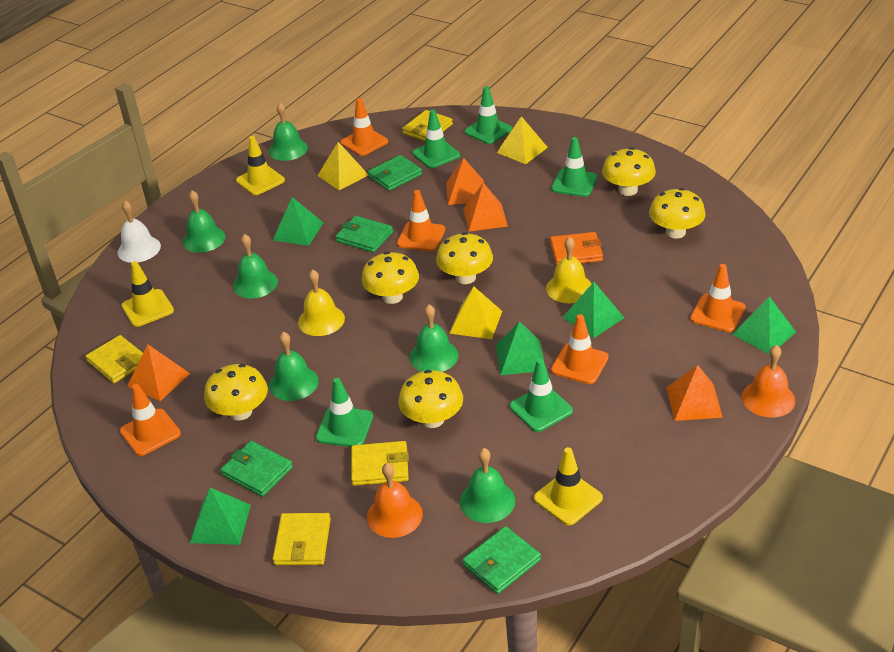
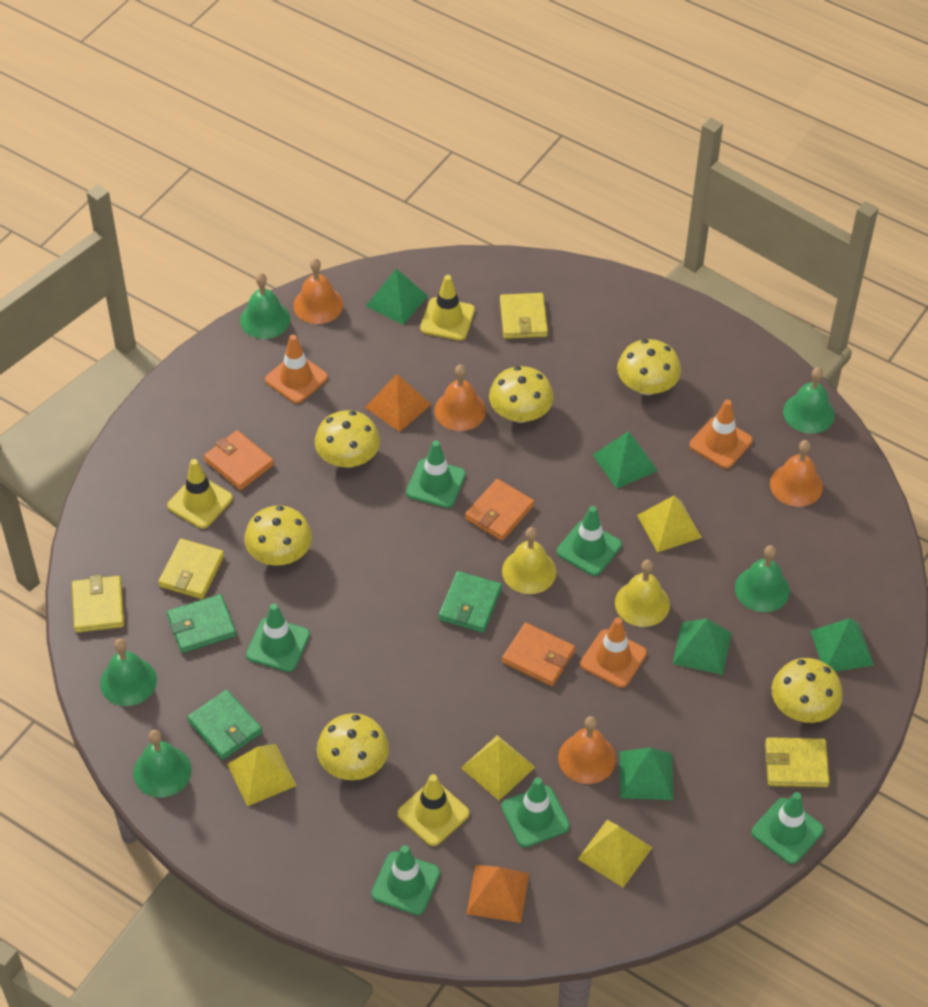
green bell: 6 -> 5
green traffic cone: 5 -> 6
green wallet: 4 -> 3
orange bell: 2 -> 4
orange pyramid: 4 -> 2
orange traffic cone: 5 -> 3
orange wallet: 1 -> 3
white bell: 1 -> 0
yellow pyramid: 3 -> 4

